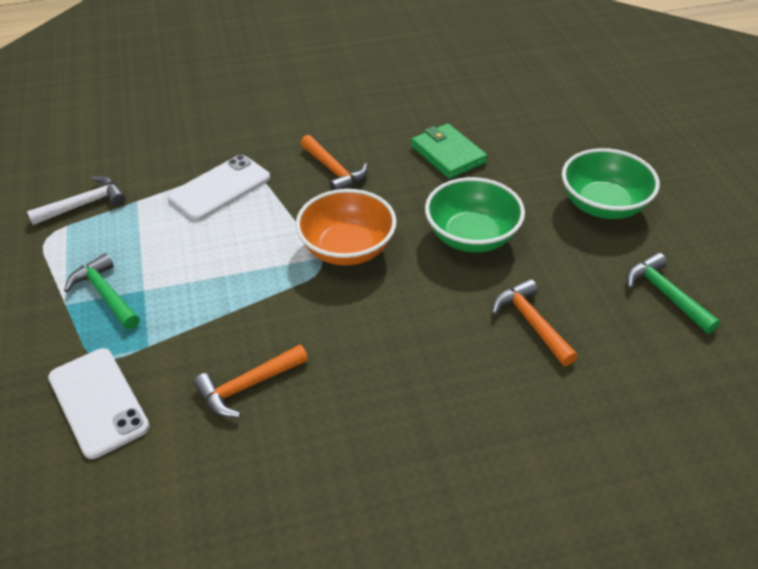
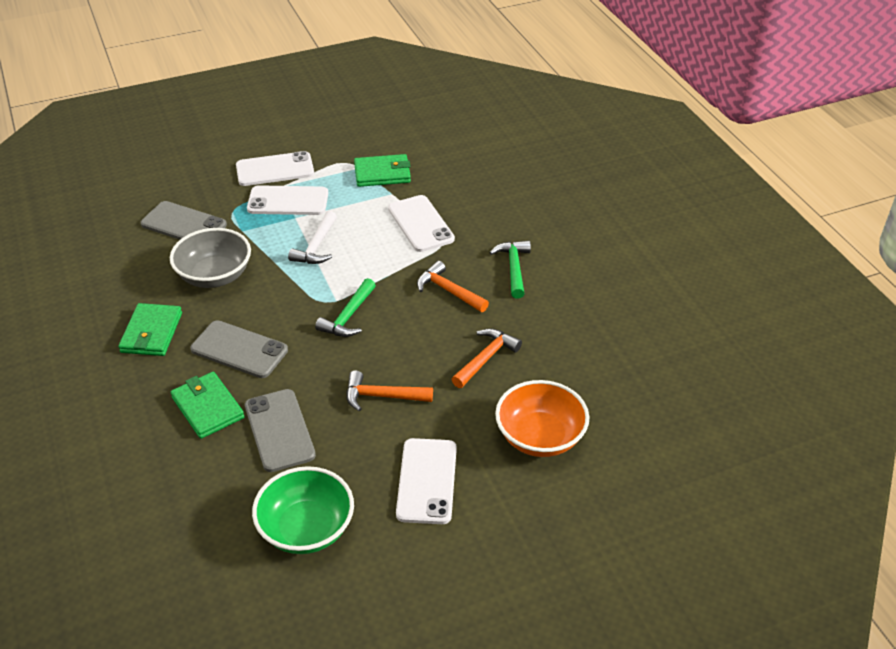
green bowl: 2 -> 1
green wallet: 1 -> 3
grey bowl: 0 -> 1
grey phone: 0 -> 3
white phone: 2 -> 4

